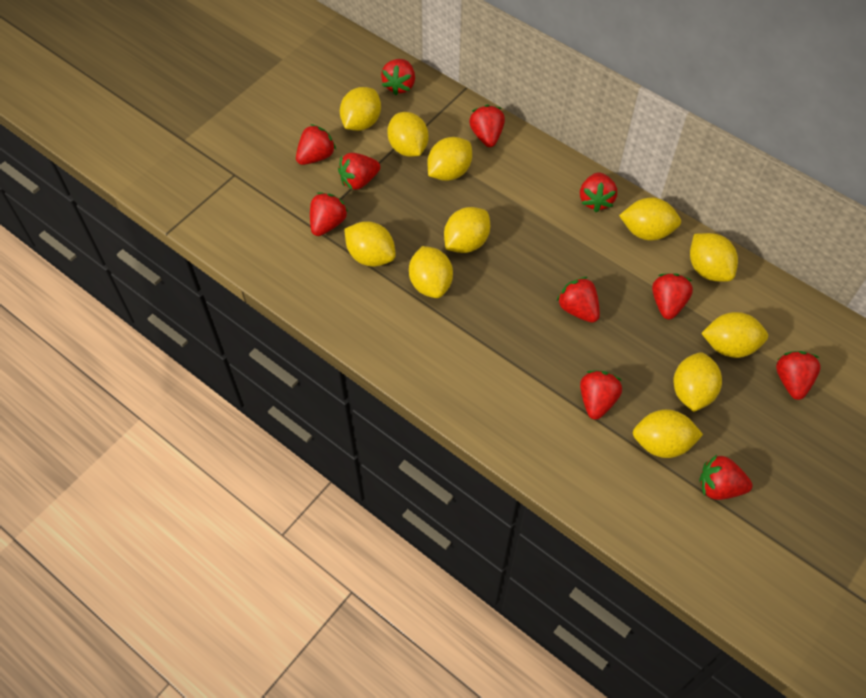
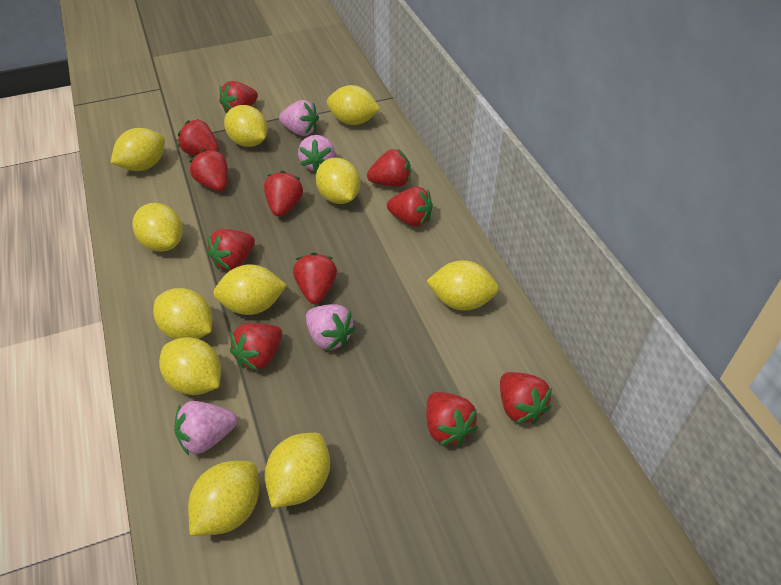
pink strawberry: 0 -> 4

